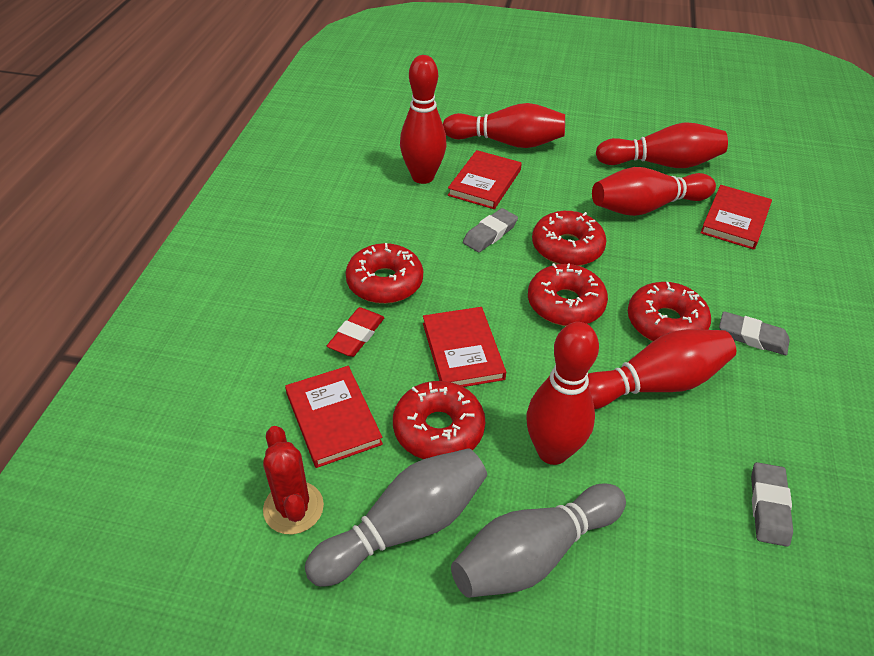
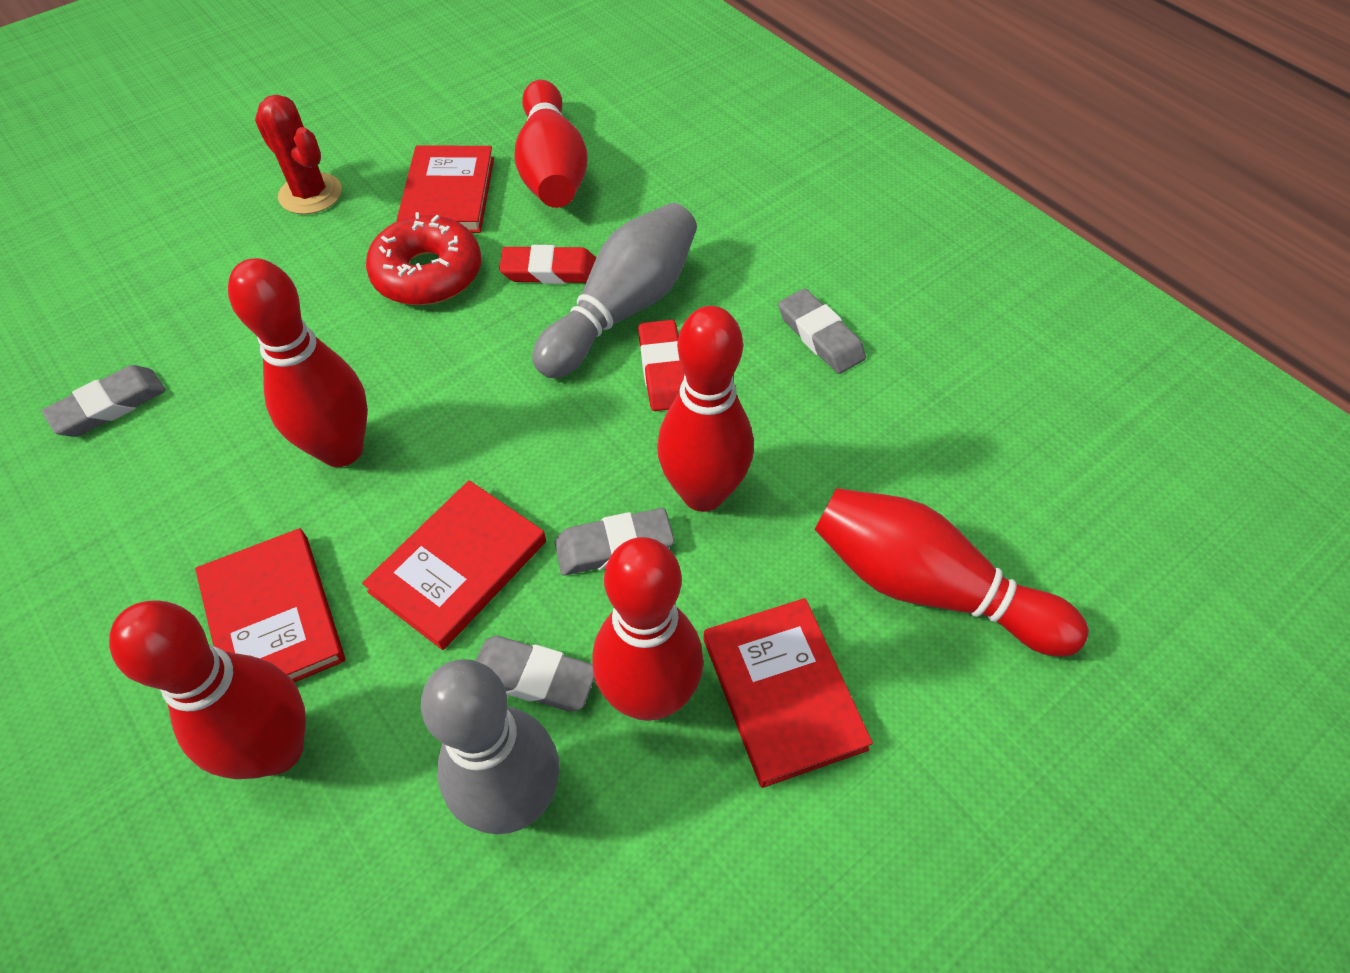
grey eraser: 3 -> 4
red donut: 5 -> 1
red eraser: 1 -> 2

